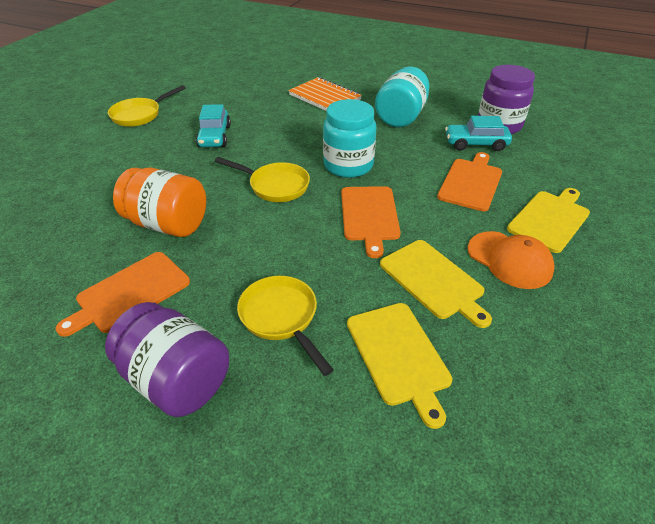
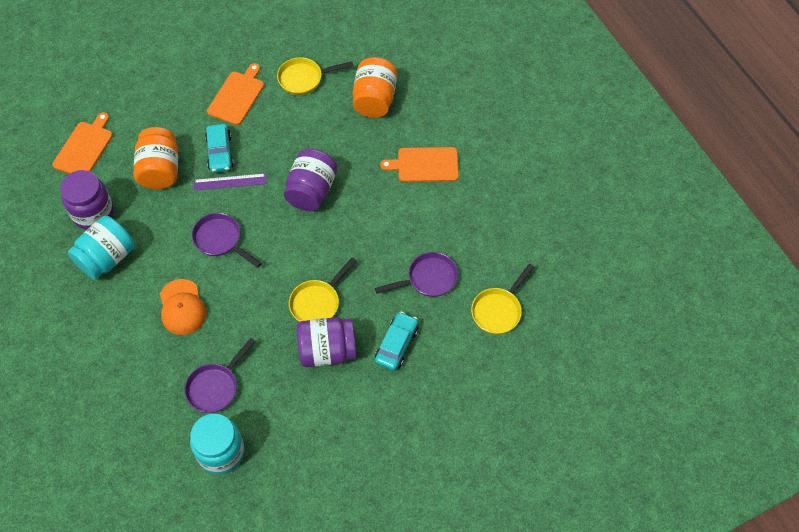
orange jar: 1 -> 2
orange notebook: 1 -> 0
purple jar: 2 -> 3
purple pan: 0 -> 3
purple ruler: 0 -> 1
yellow cutting board: 3 -> 0

